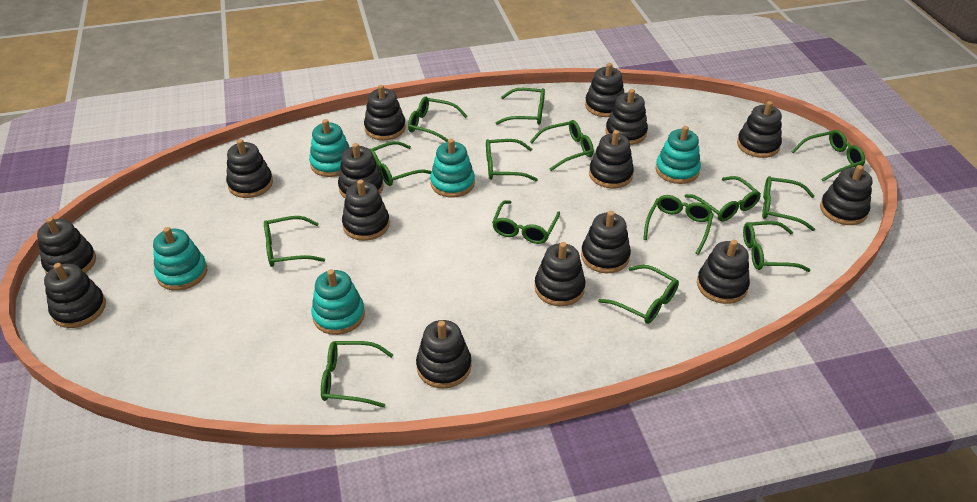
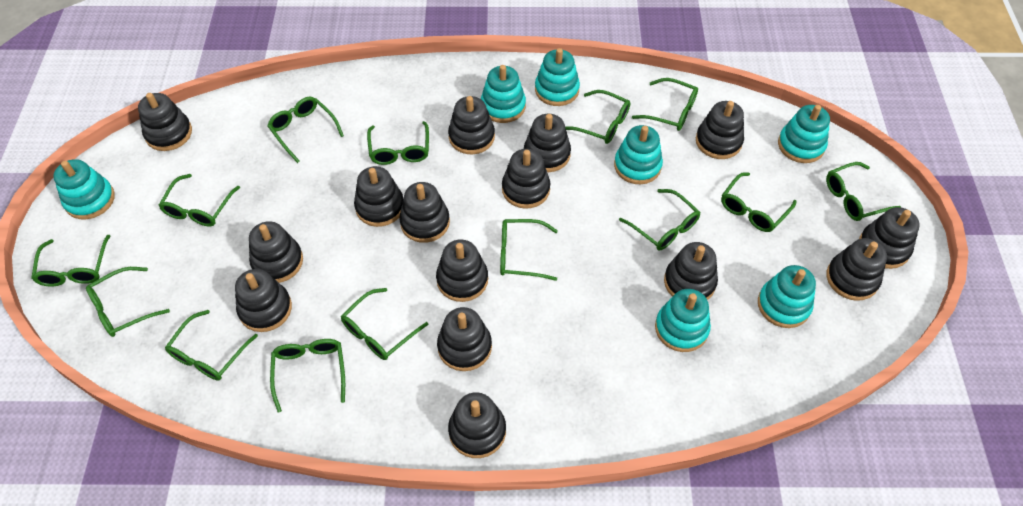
turquoise stacking toy: 5 -> 7

